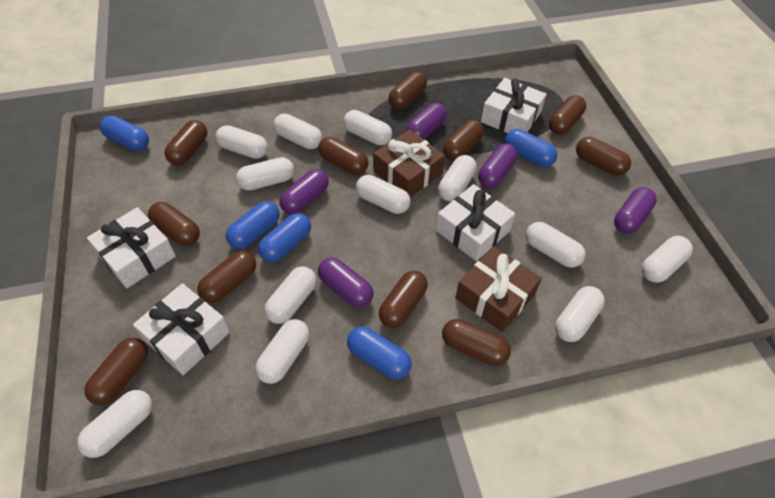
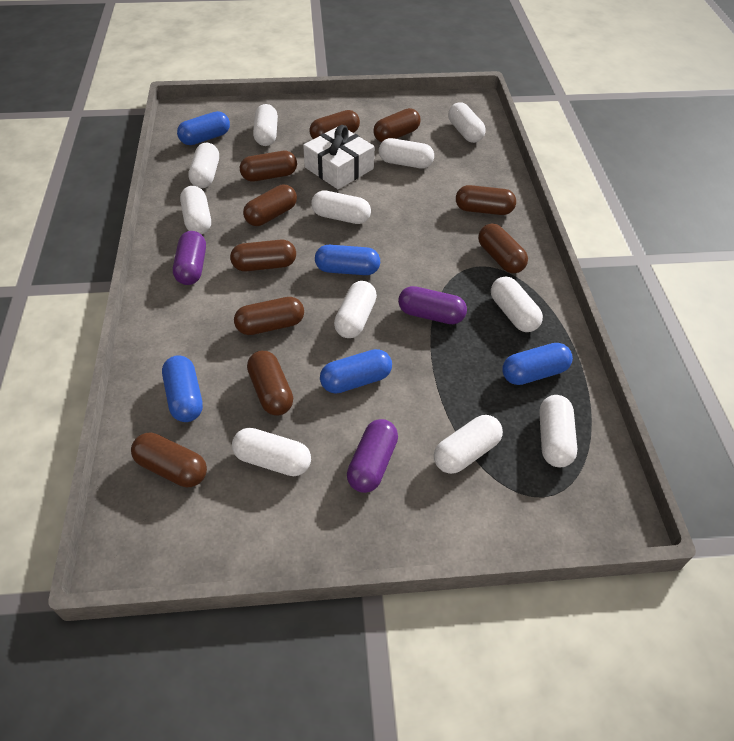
brown capsule: 11 -> 10
brown gift: 2 -> 0
purple capsule: 5 -> 3
white capsule: 12 -> 11
white gift: 4 -> 1

